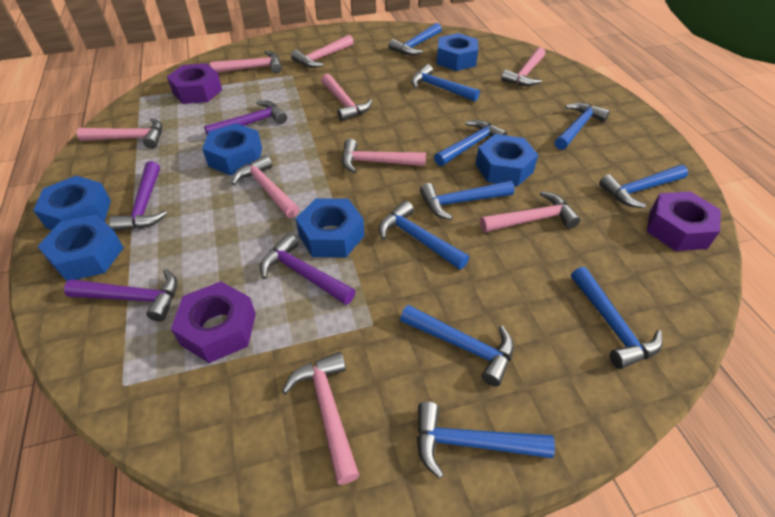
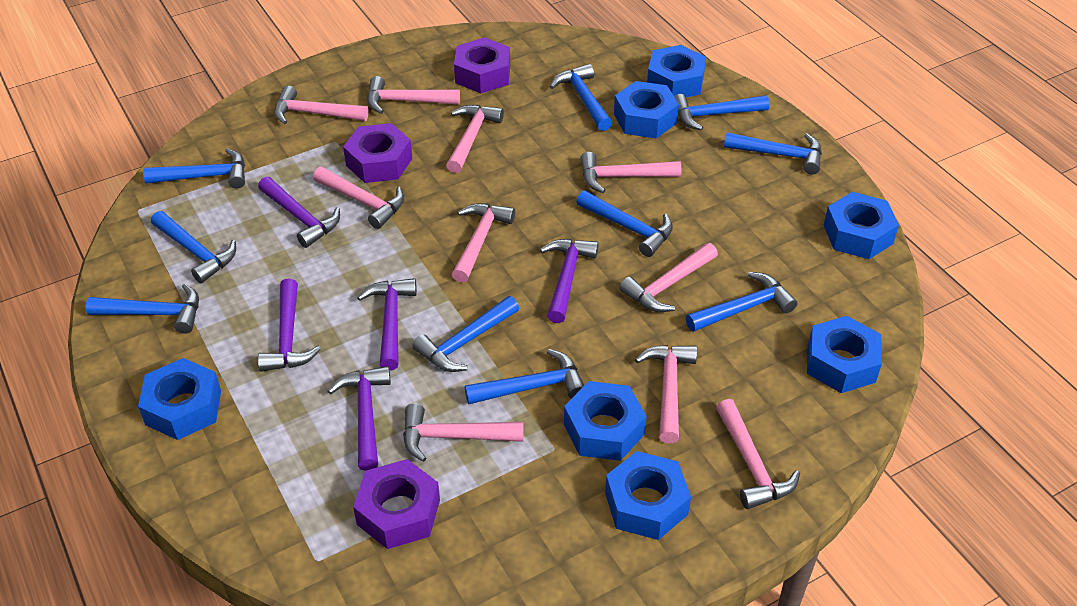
blue nut: 6 -> 7
pink hammer: 9 -> 10
purple hammer: 4 -> 5

